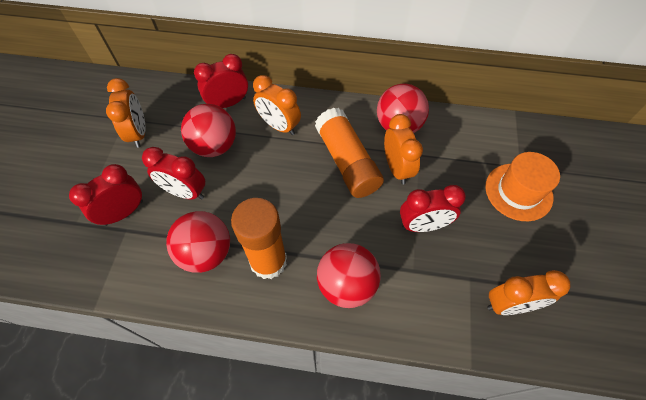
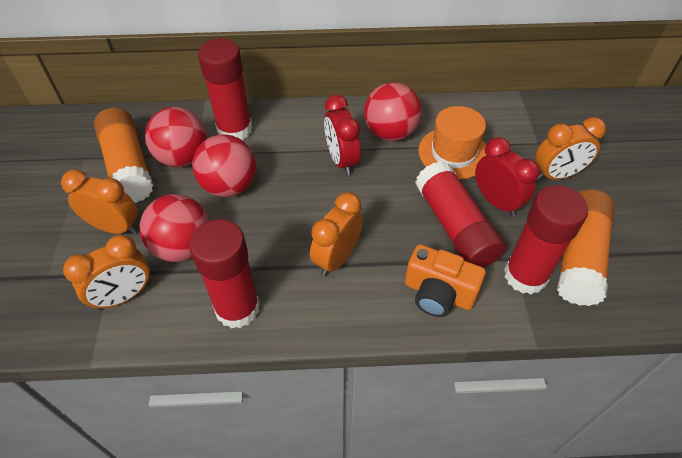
orange camera: 0 -> 1
red clock: 4 -> 2
red glue stick: 0 -> 4

